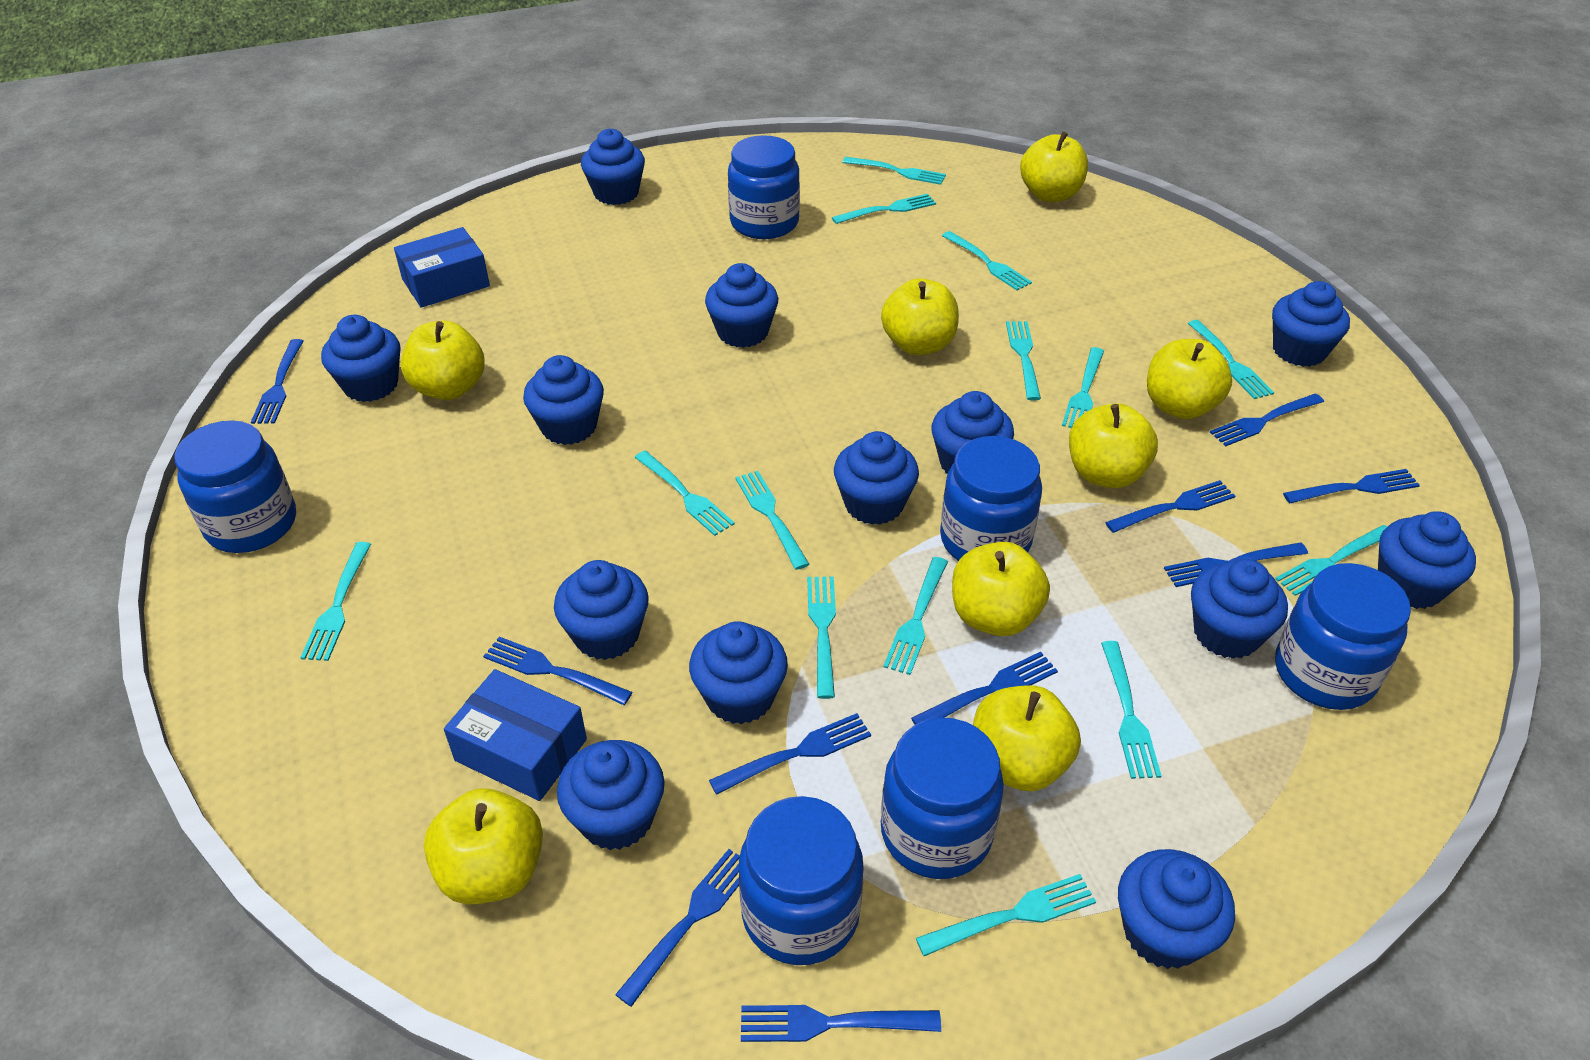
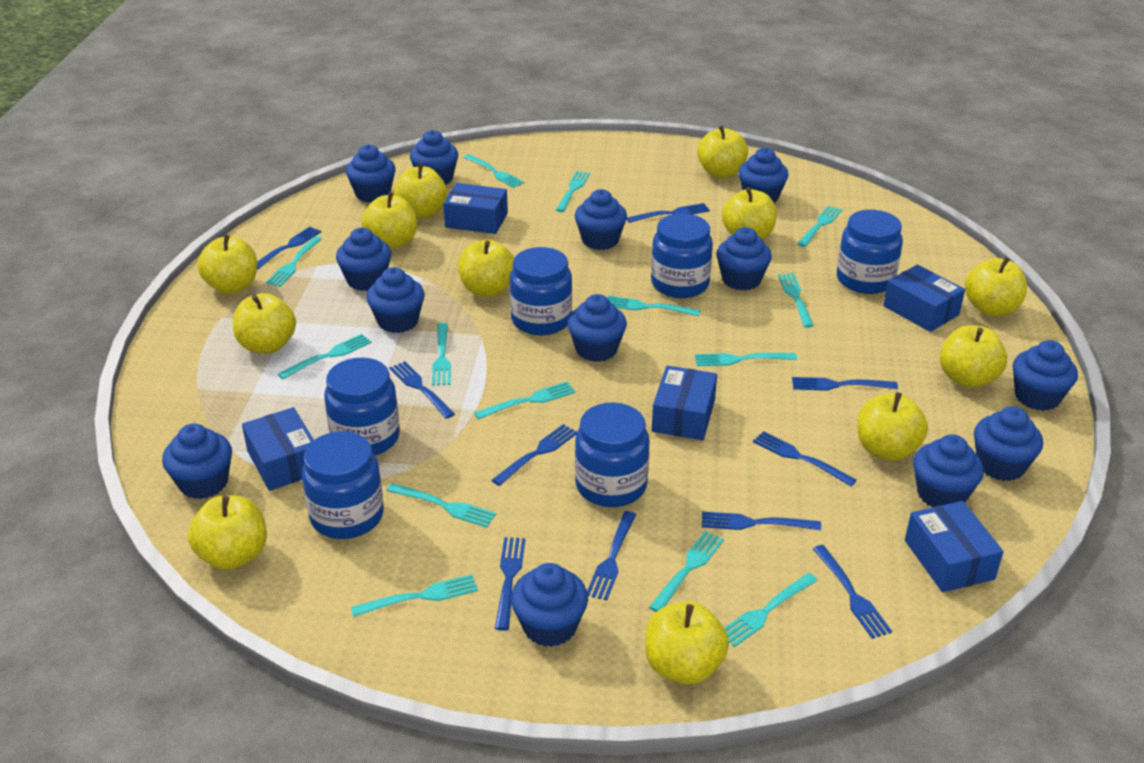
blue box: 2 -> 5
yellow apple: 8 -> 12

